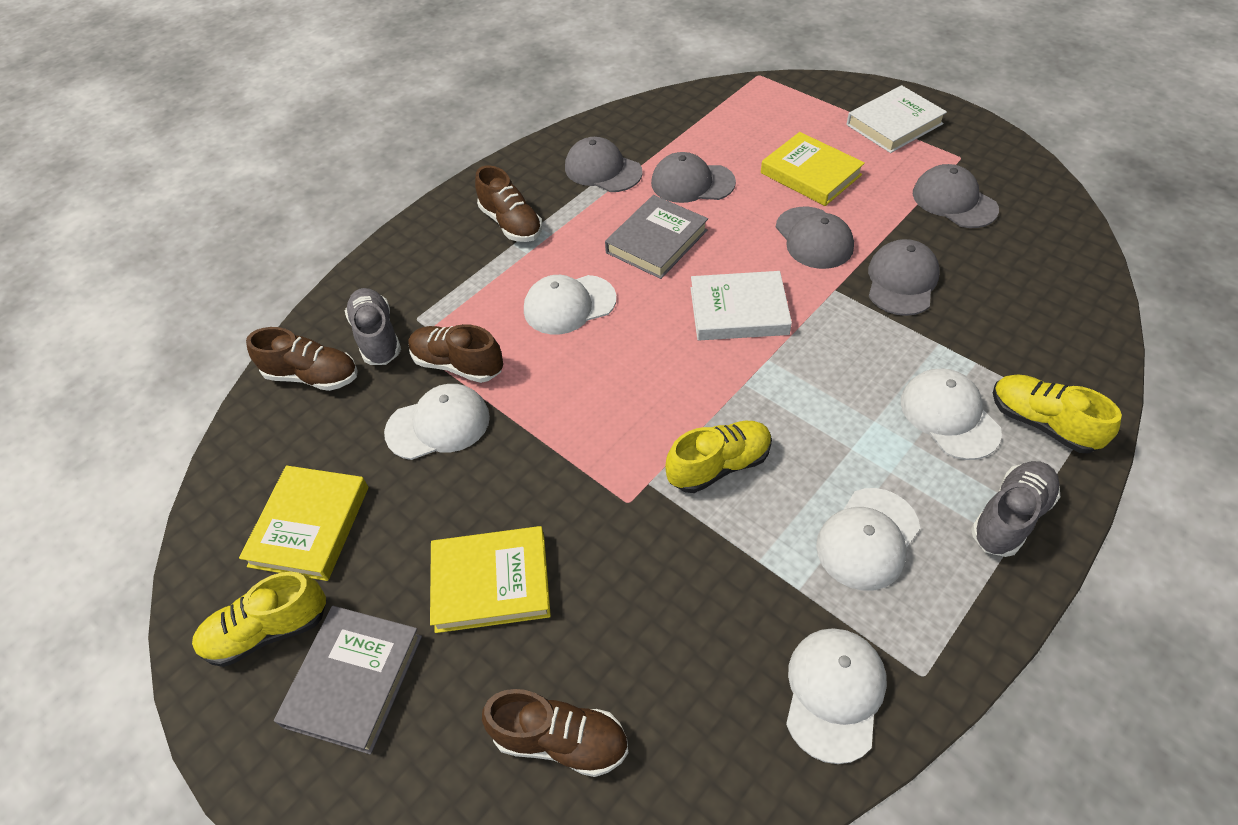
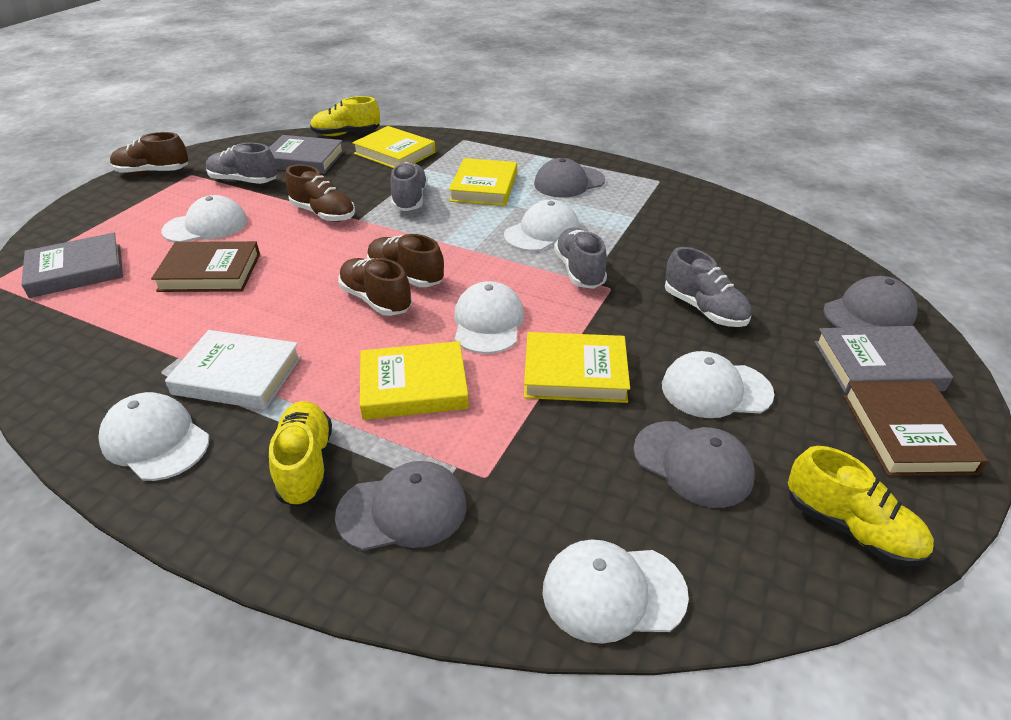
brown book: 0 -> 2
grey book: 2 -> 3
grey cap: 5 -> 4
grey shoe: 2 -> 4
white book: 2 -> 1
white cap: 5 -> 6
yellow book: 3 -> 4

